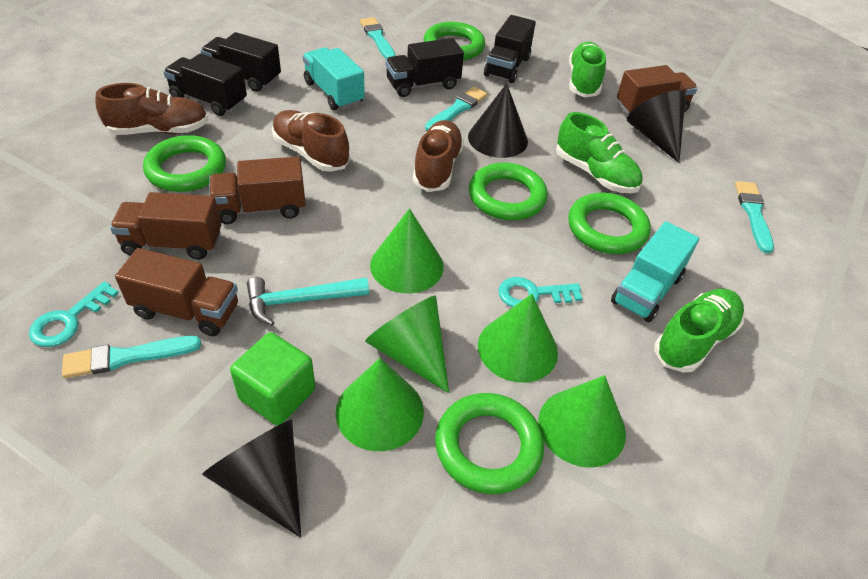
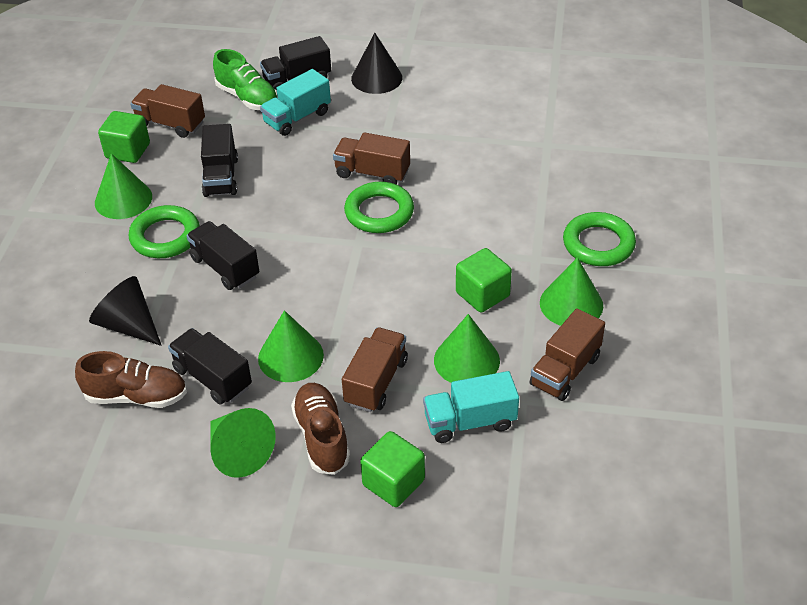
black cone: 3 -> 2
brown shoe: 3 -> 2
green cube: 1 -> 3
green ring: 5 -> 3
green shoe: 3 -> 1
turquoise brush: 4 -> 0
turquoise hammer: 1 -> 0
turquoise key: 2 -> 0

